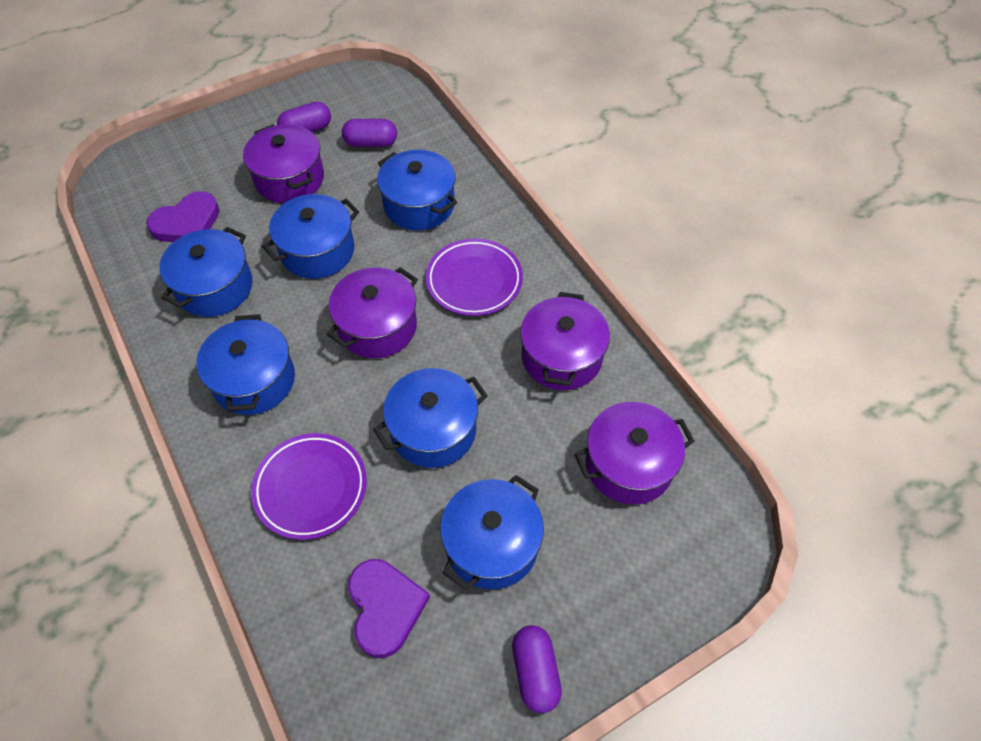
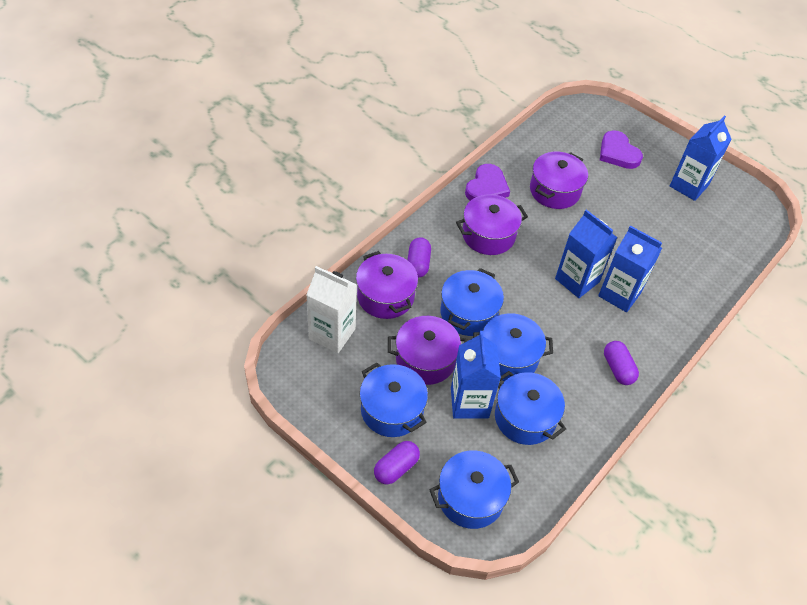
blue carton: 0 -> 4
blue pot: 6 -> 5
purple plate: 2 -> 0
white carton: 0 -> 1

